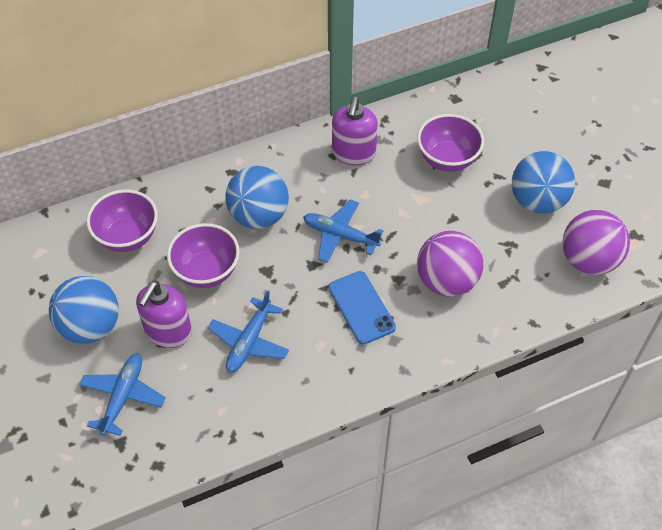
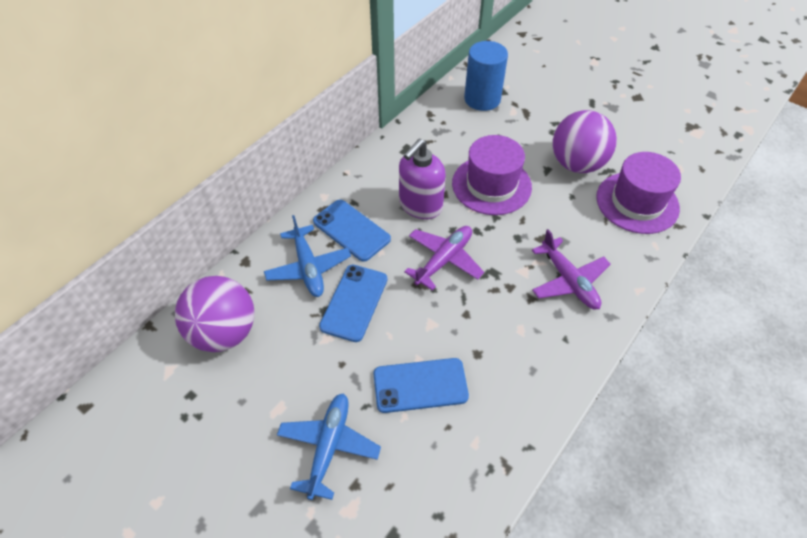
blue ball: 3 -> 0
blue cylinder: 0 -> 1
blue phone: 1 -> 3
blue plane: 3 -> 2
purple bowl: 3 -> 0
purple hat: 0 -> 2
purple plane: 0 -> 2
purple soap dispenser: 2 -> 1

